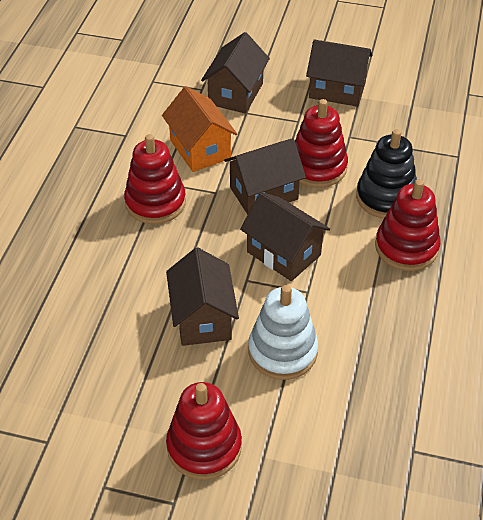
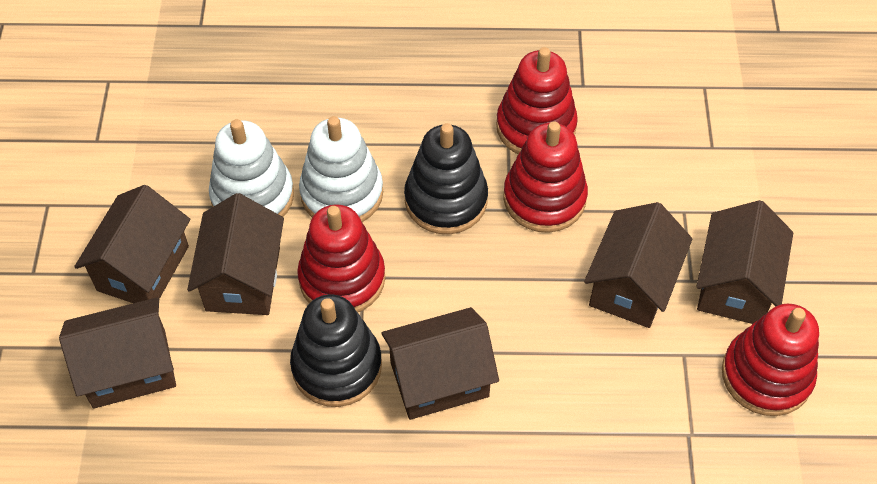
black stacking toy: 1 -> 2
brown house: 5 -> 6
orange house: 1 -> 0
white stacking toy: 1 -> 2

